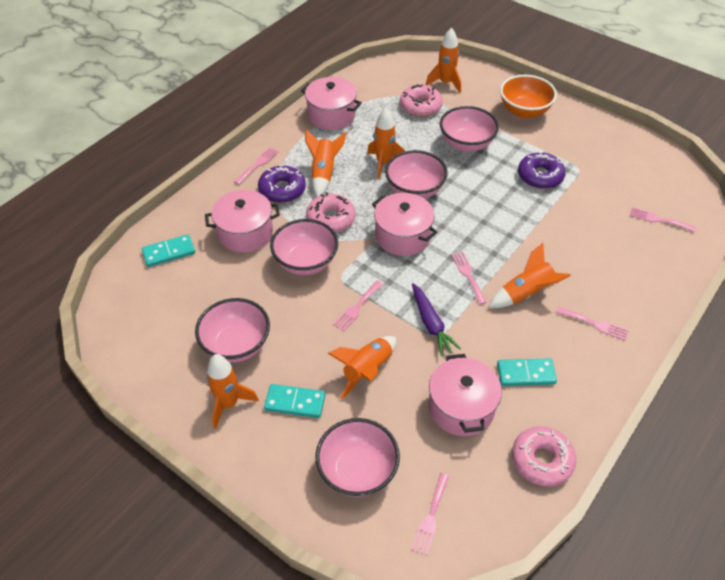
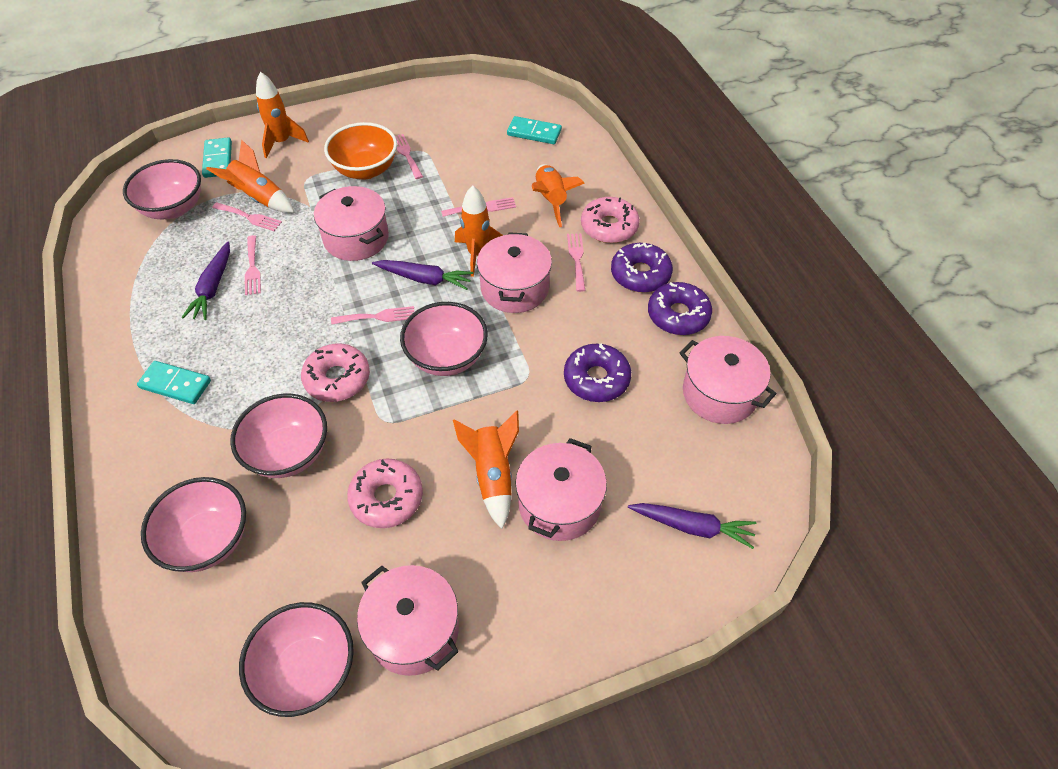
orange rocket: 6 -> 5
pink pot: 4 -> 5
purple carrot: 1 -> 3
purple donut: 2 -> 3

